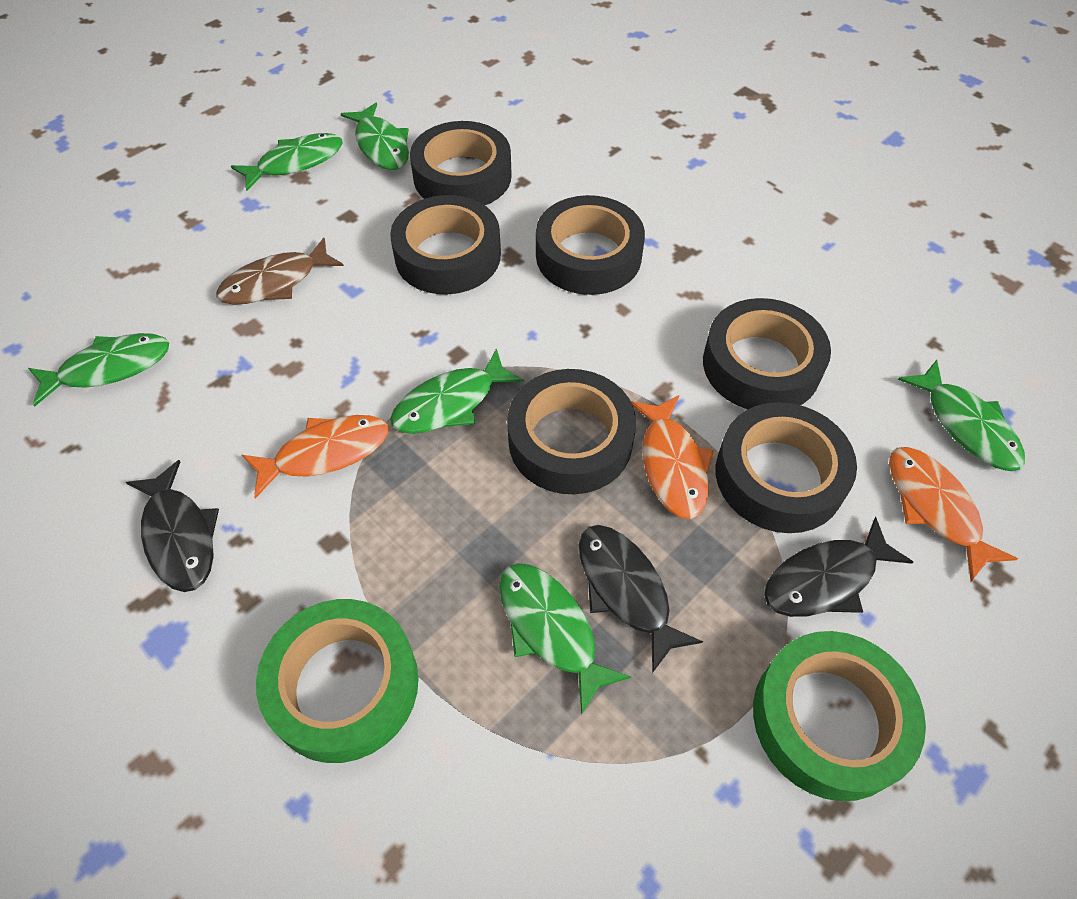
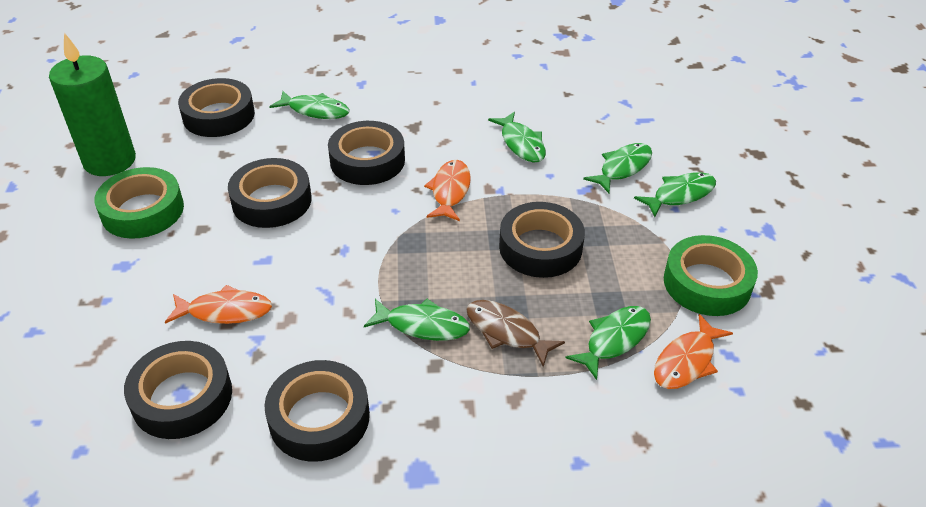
black fish: 3 -> 0
green candle: 0 -> 1

